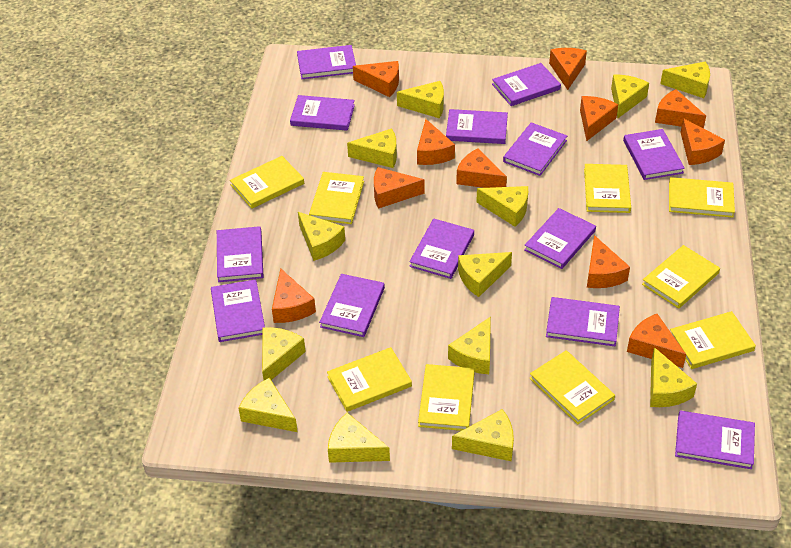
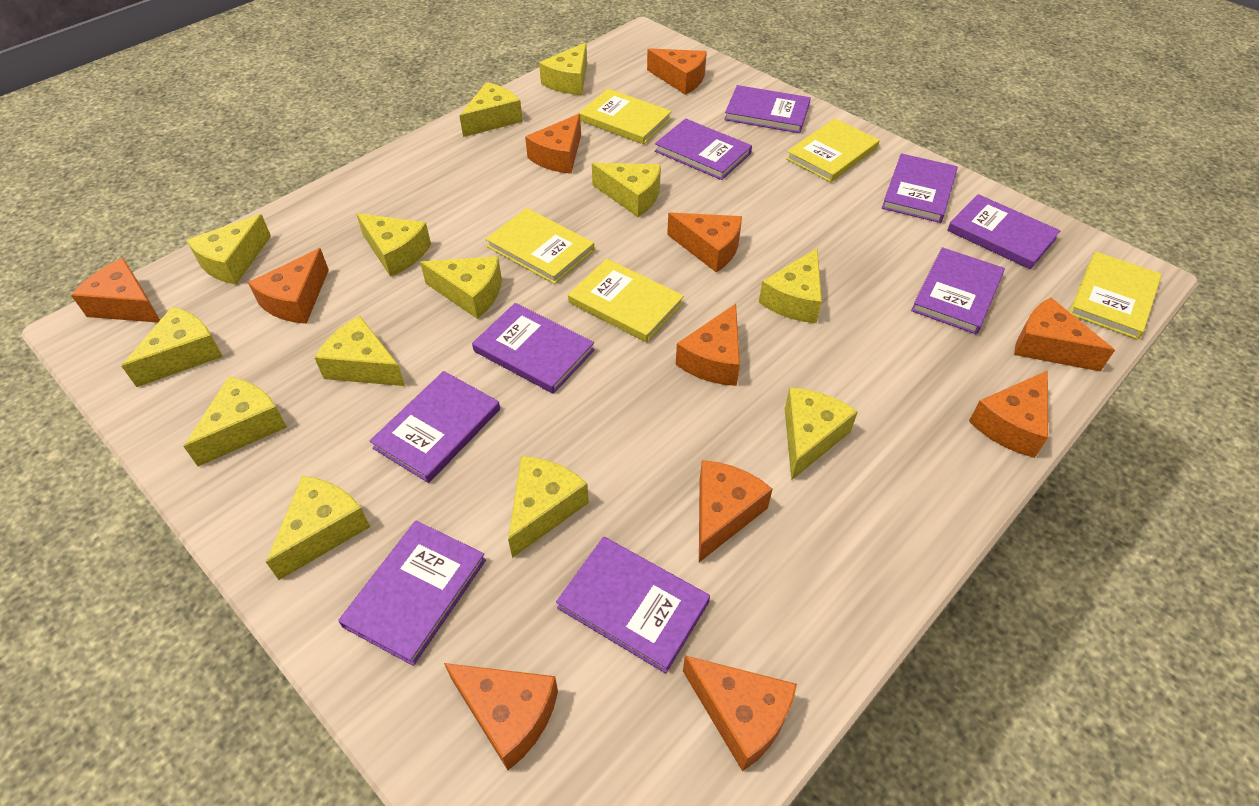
purple book: 13 -> 9
yellow book: 9 -> 5

